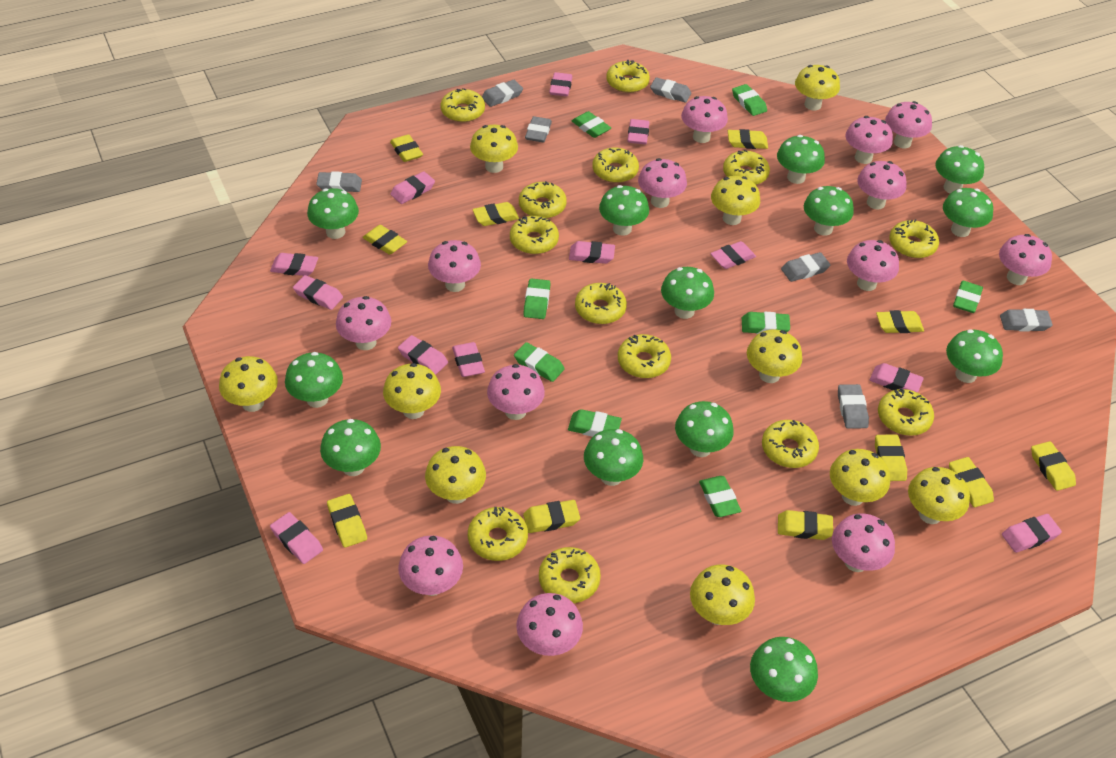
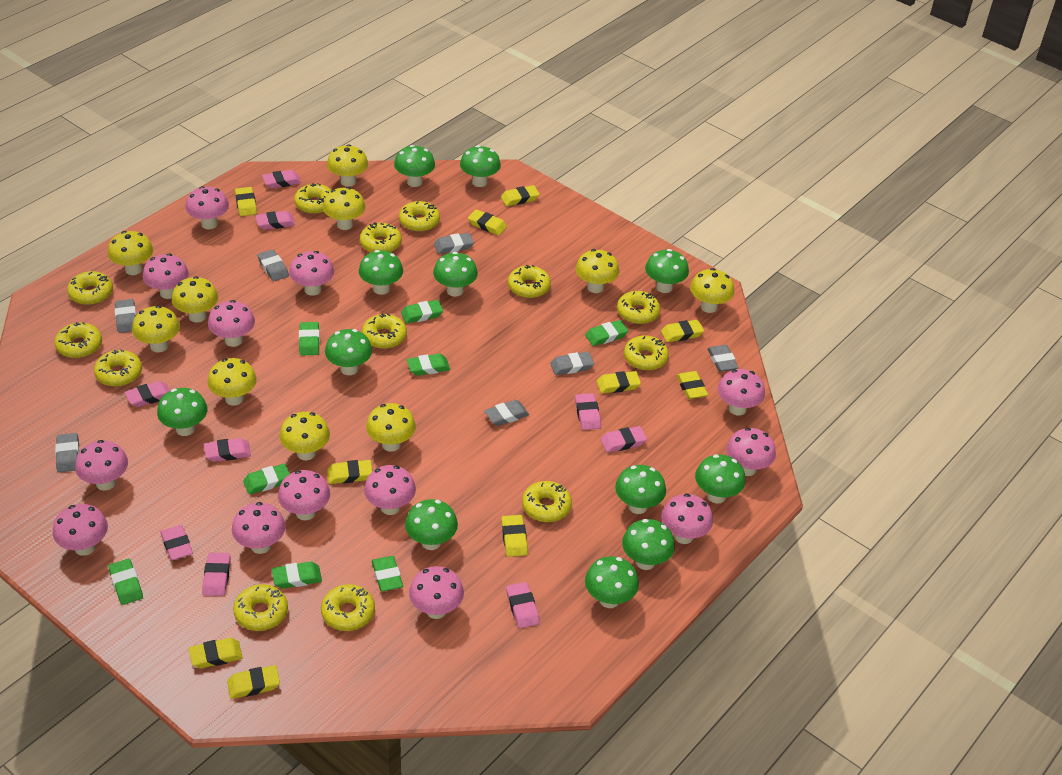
green mushroom: 13 -> 12
pink eraser: 12 -> 9
yellow eraser: 11 -> 10

